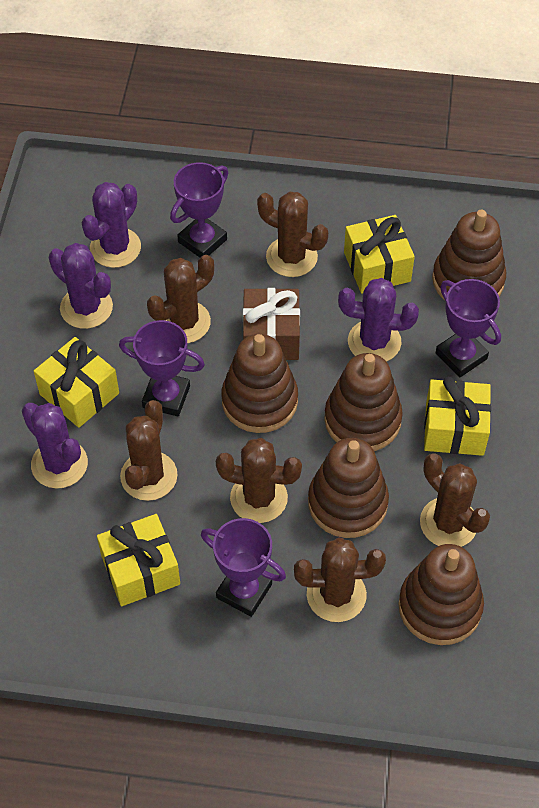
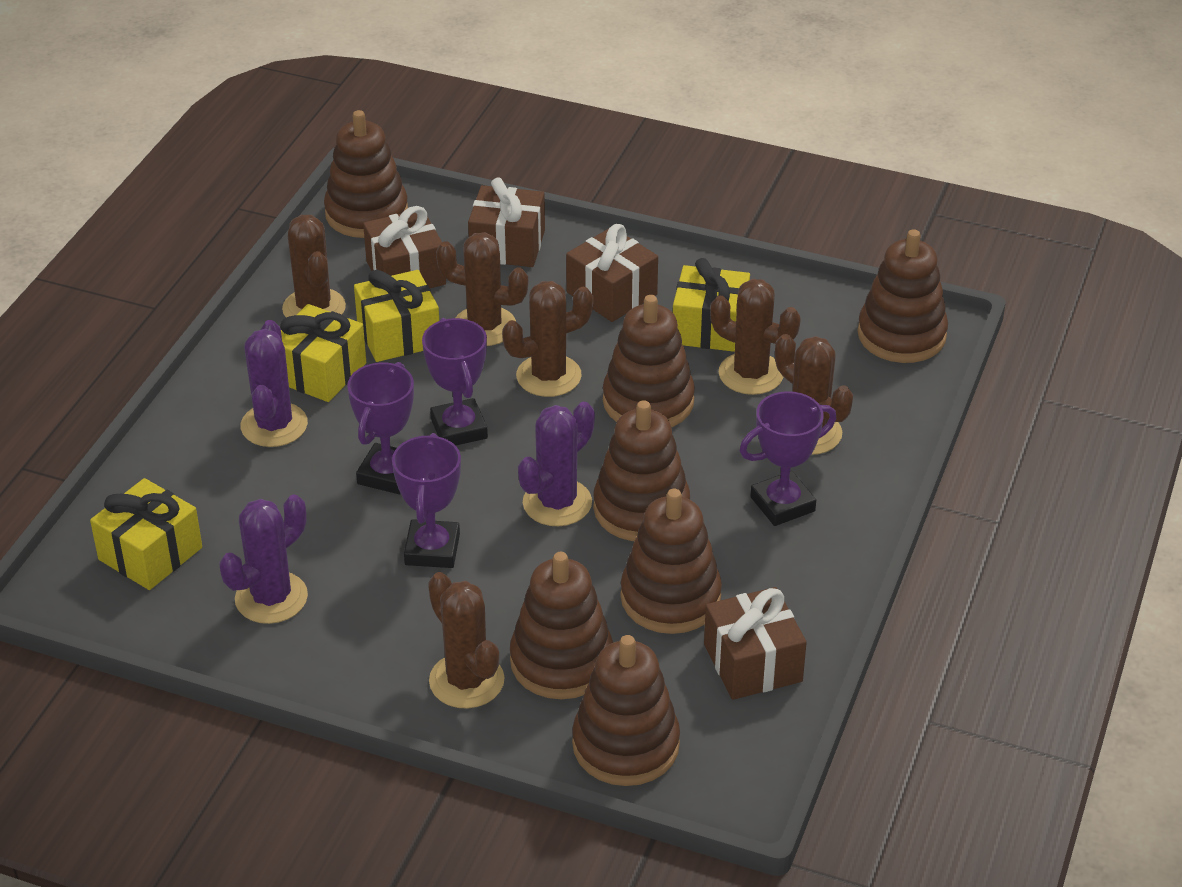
brown gift: 1 -> 4
brown stacking toy: 5 -> 7
purple cactus: 4 -> 3

